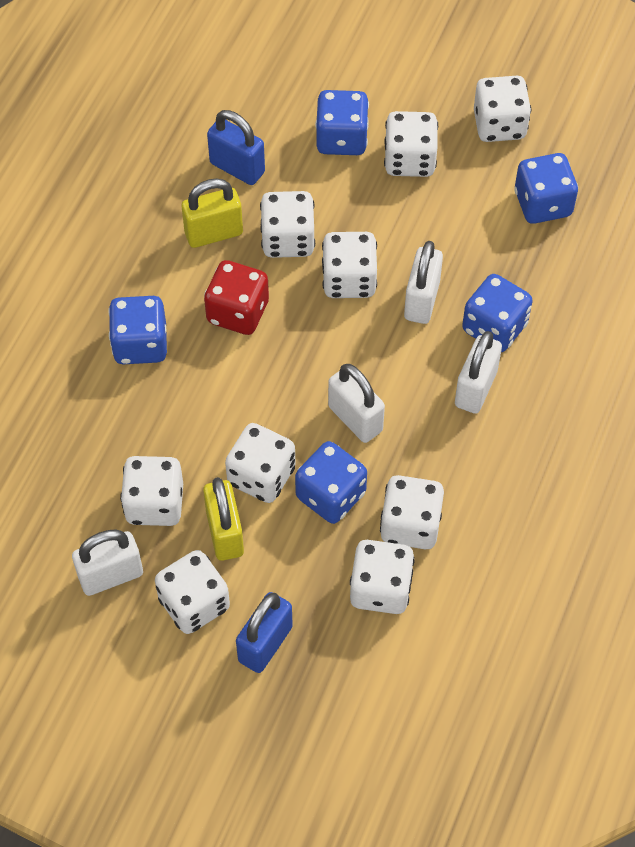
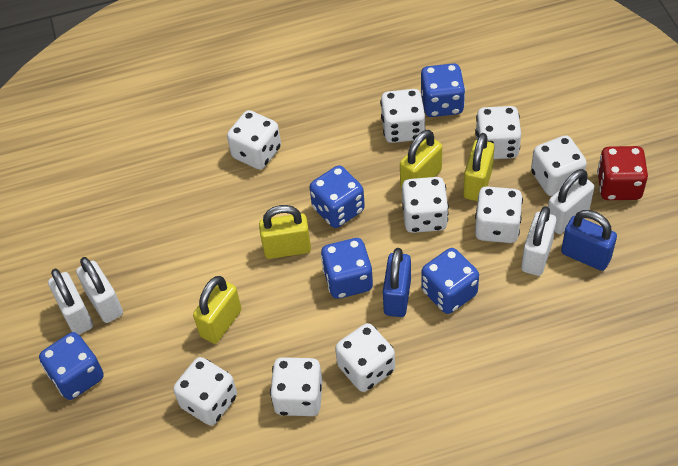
yellow padlock: 2 -> 4

